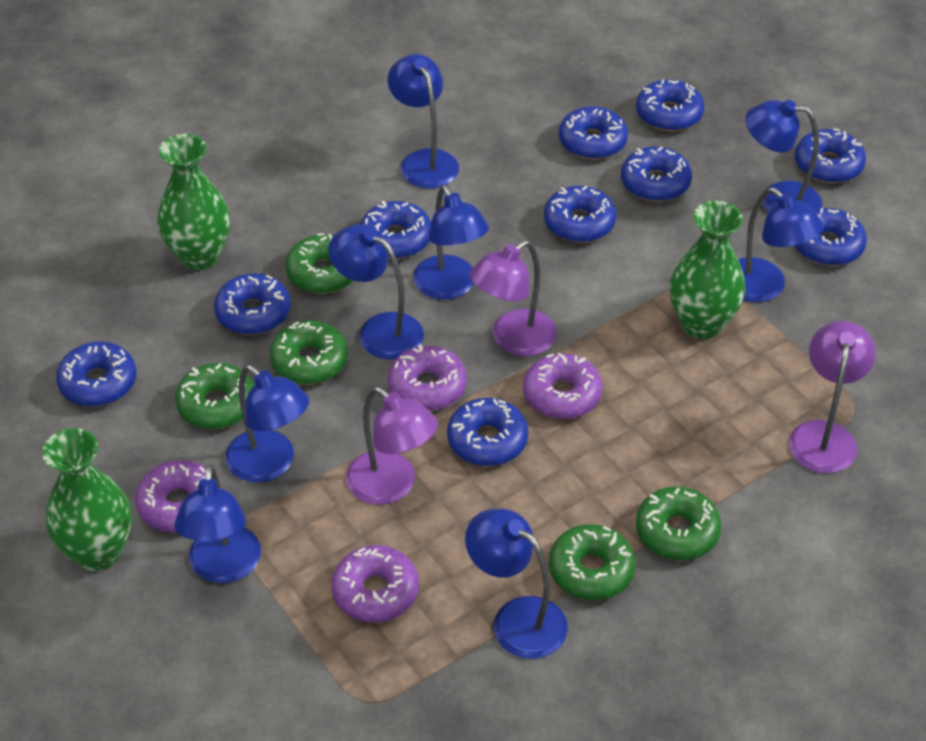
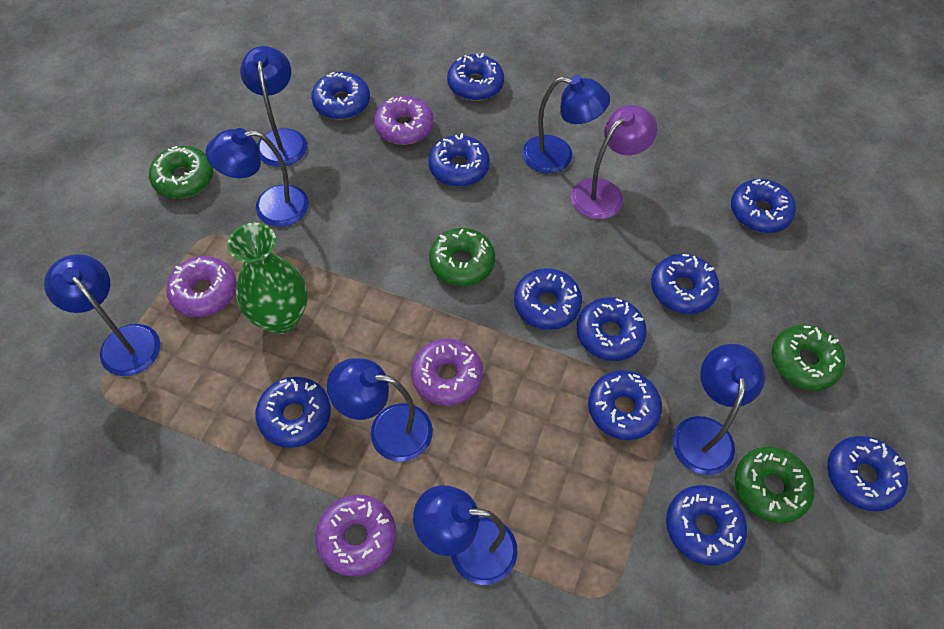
blue donut: 10 -> 11
blue lamp: 8 -> 7
green donut: 5 -> 4
green vase: 3 -> 1
purple lamp: 3 -> 1

